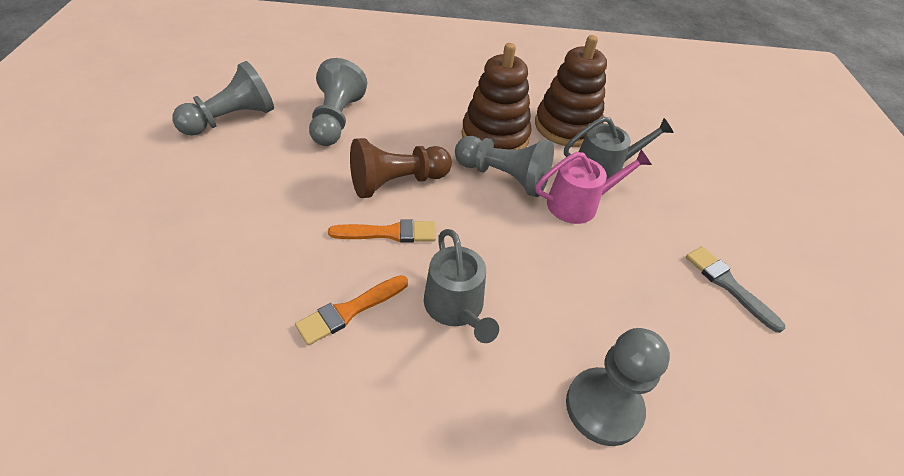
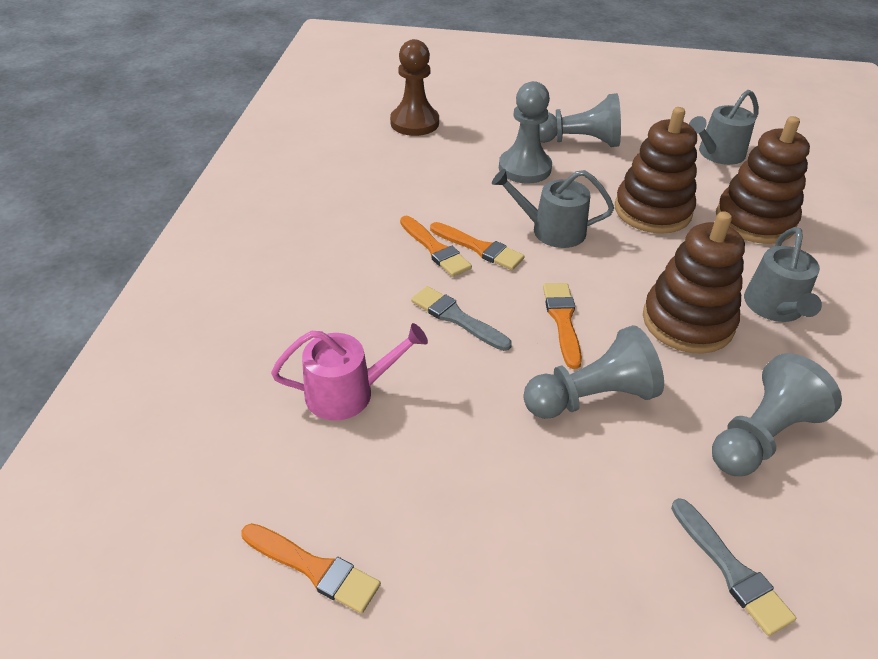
brown stacking toy: 2 -> 3
grey brush: 1 -> 2
grey watering can: 2 -> 3
orange brush: 2 -> 4

